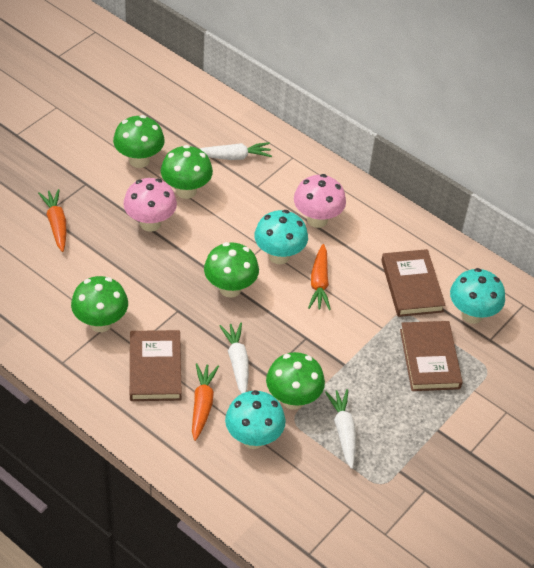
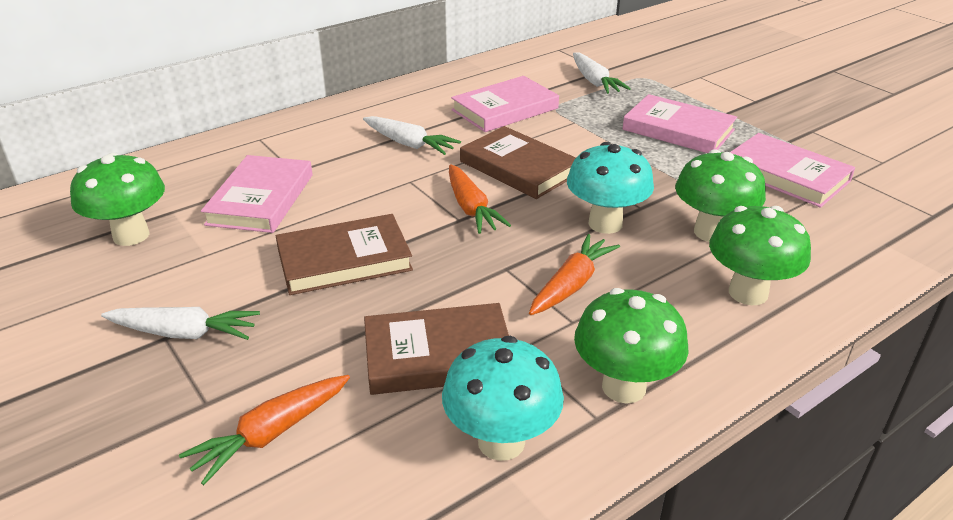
green mushroom: 5 -> 4
pink book: 0 -> 4
pink mushroom: 2 -> 0
turquoise mushroom: 3 -> 2

